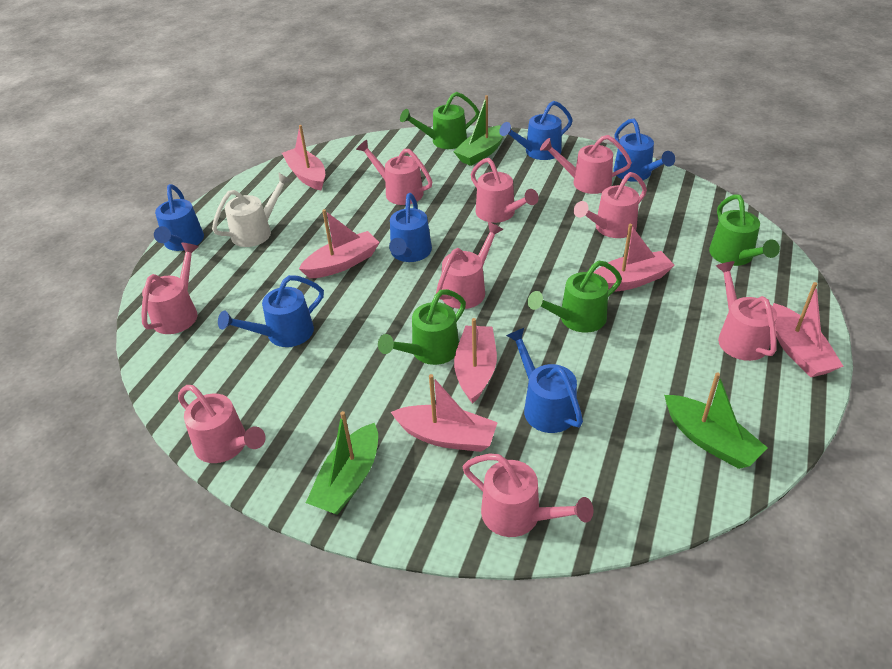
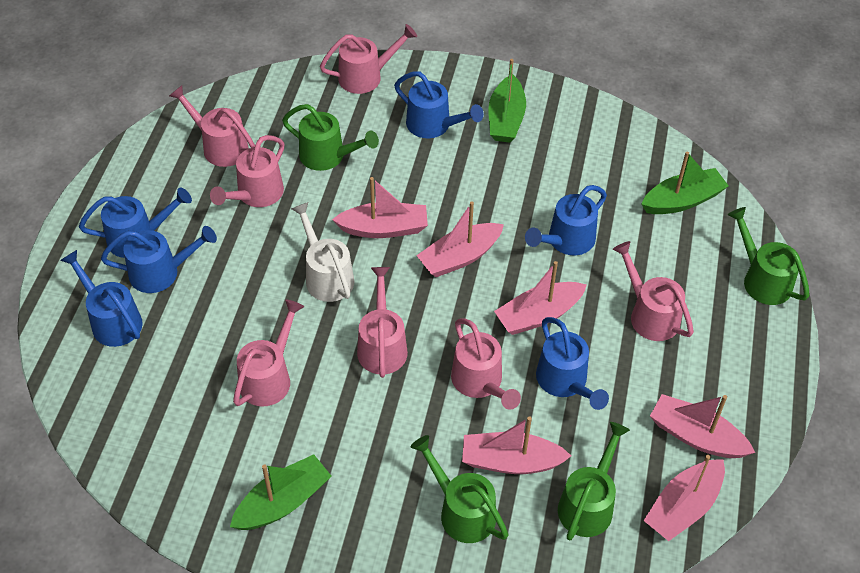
pink watering can: 9 -> 7

